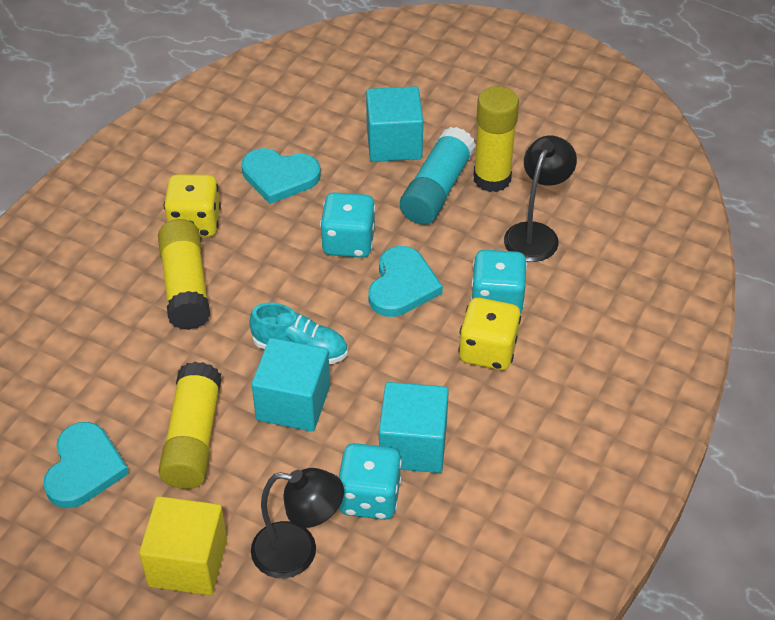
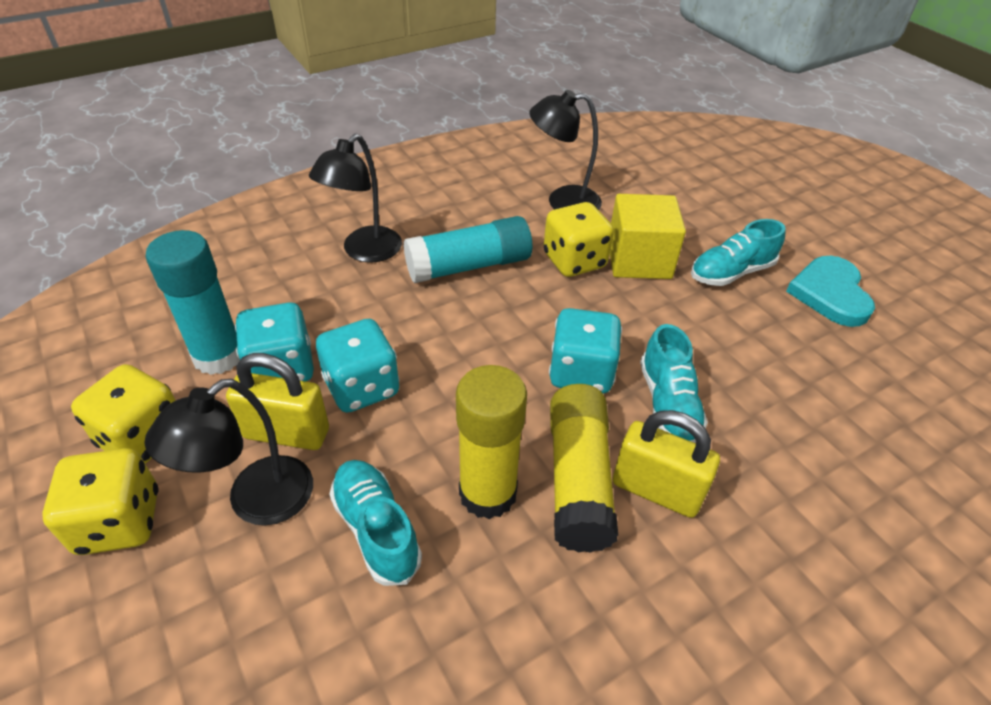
black lamp: 2 -> 3
turquoise cube: 3 -> 0
turquoise glue stick: 1 -> 2
turquoise heart: 3 -> 1
turquoise shoe: 1 -> 3
yellow dice: 2 -> 3
yellow glue stick: 3 -> 2
yellow padlock: 0 -> 2

